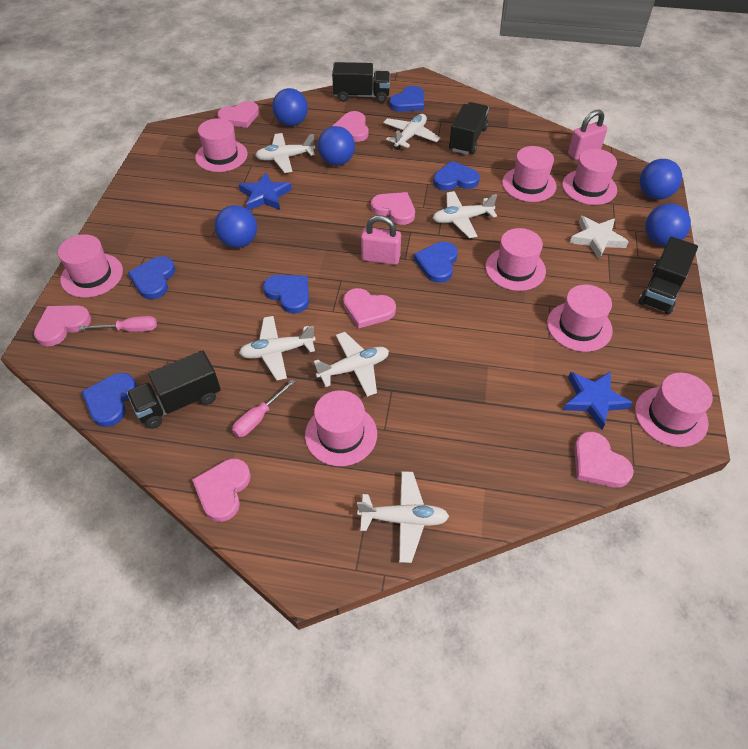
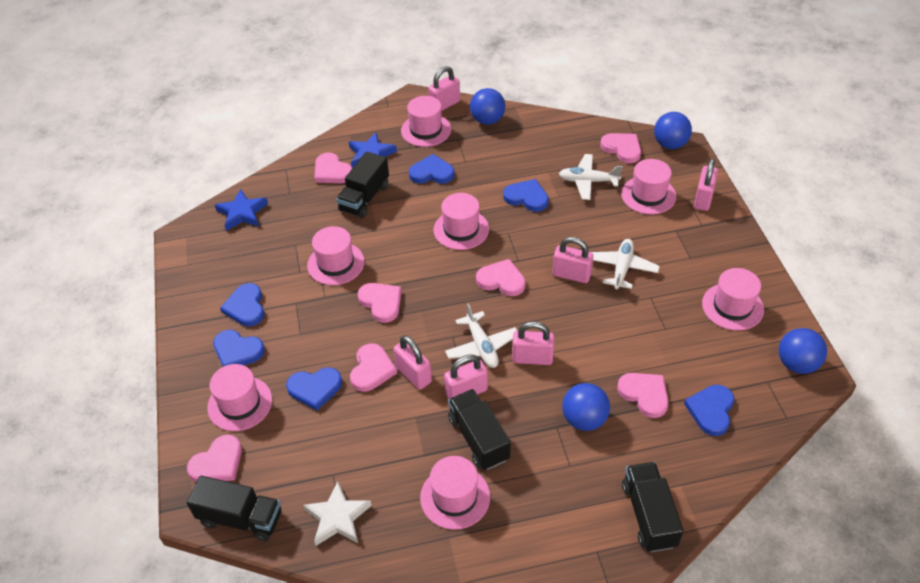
blue ball: 5 -> 4
pink hat: 8 -> 7
pink padlock: 2 -> 6
pink screwdriver: 2 -> 0
white plane: 6 -> 3

